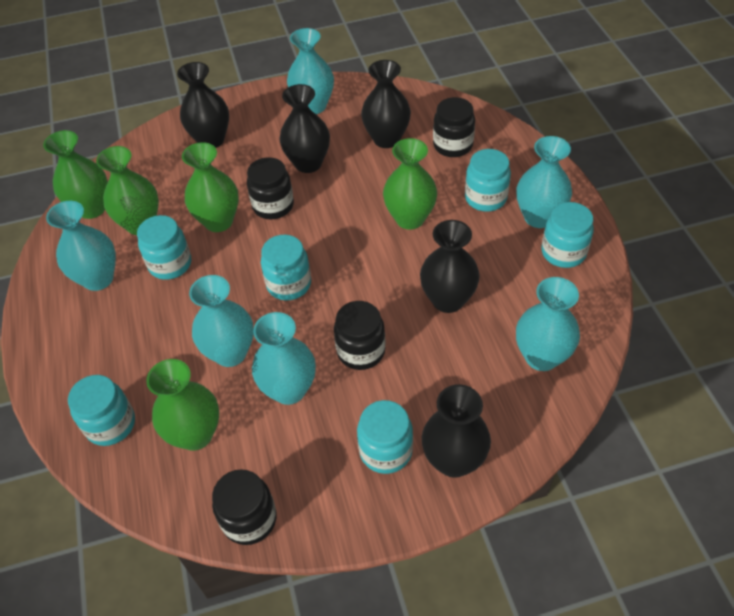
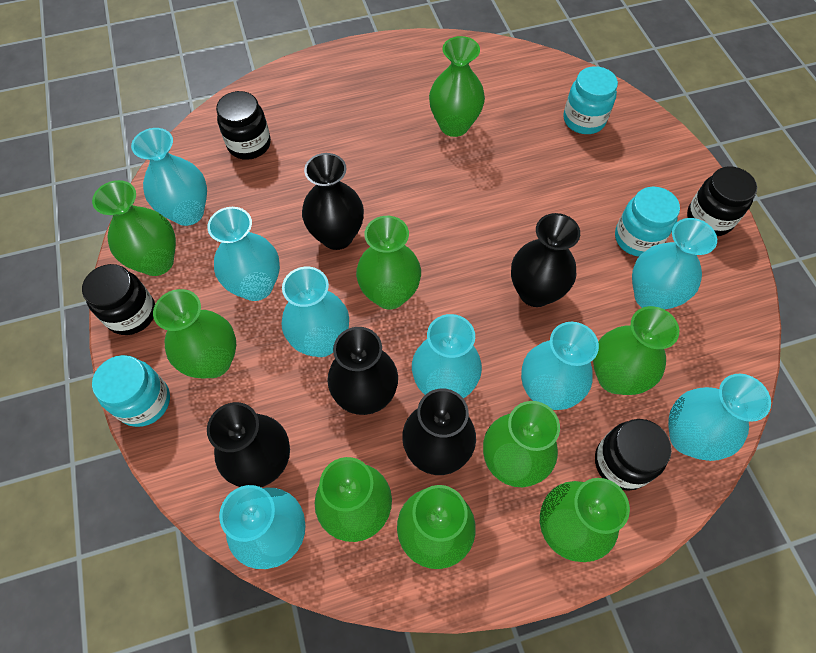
green vase: 5 -> 9
turquoise jar: 6 -> 3
turquoise vase: 6 -> 8

